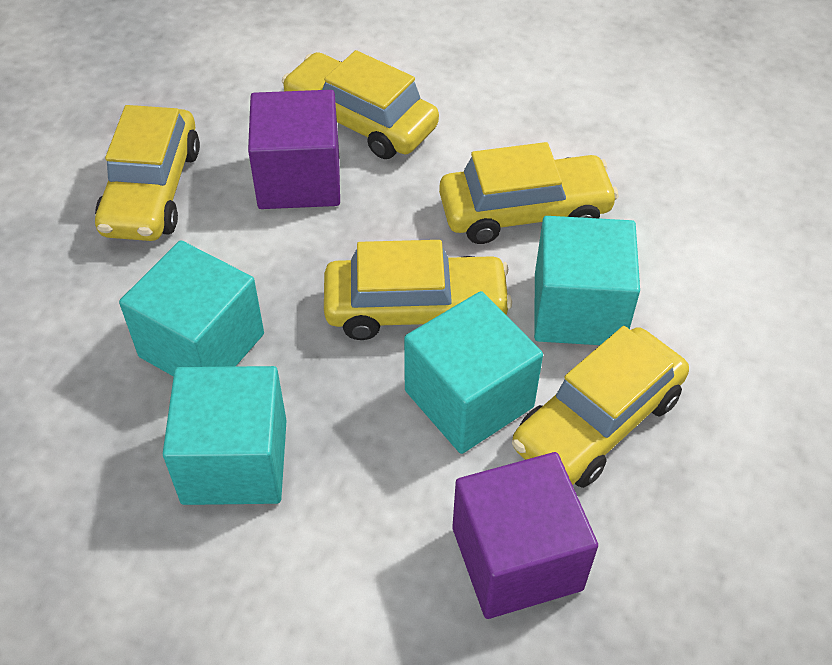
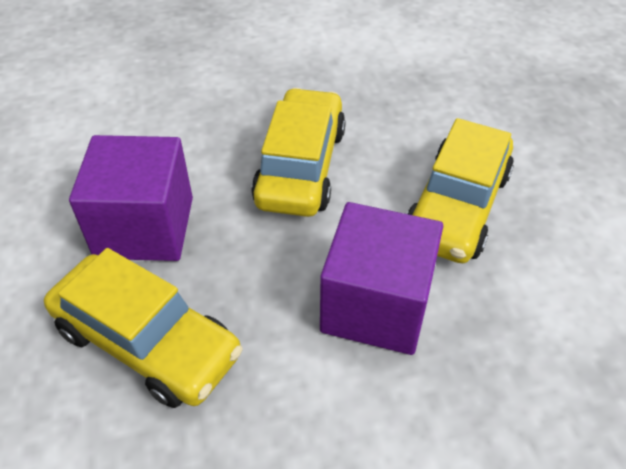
turquoise cube: 4 -> 0
yellow car: 5 -> 3

